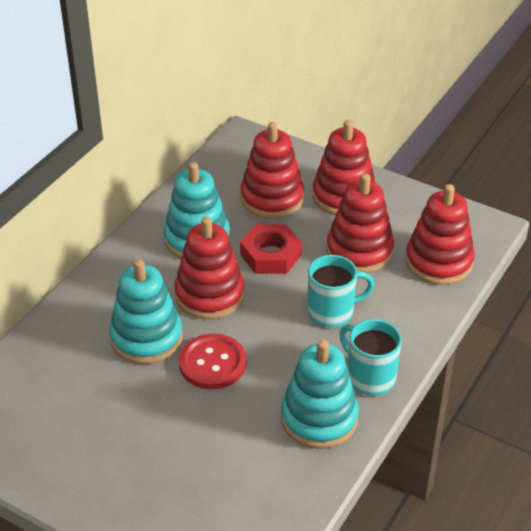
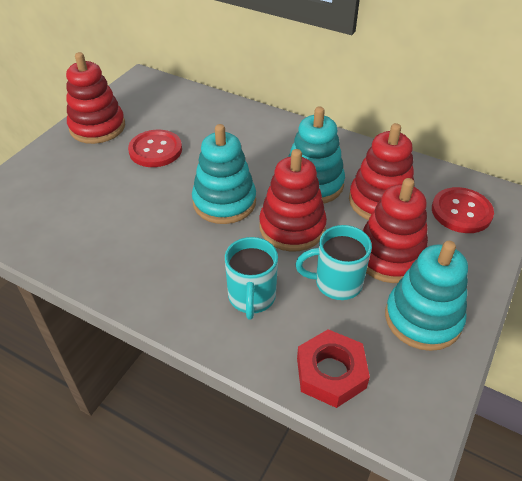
red button: 1 -> 2
red stacking toy: 5 -> 4

